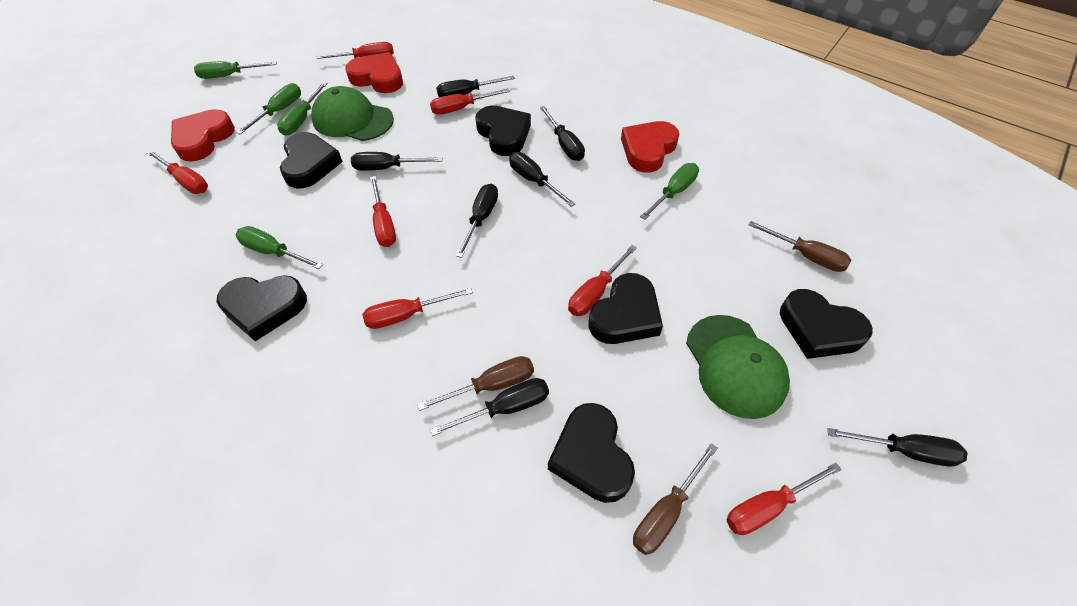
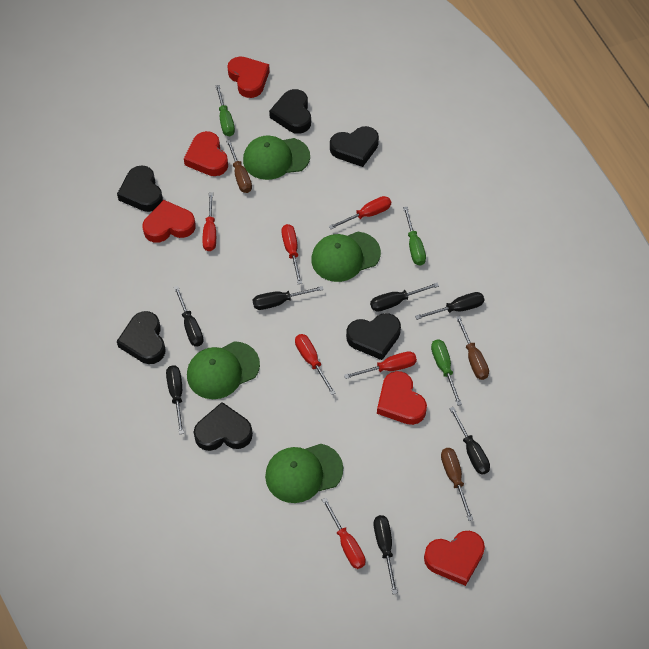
green cap: 2 -> 4
green screwdriver: 5 -> 3
red heart: 3 -> 5
red screwdriver: 7 -> 6

